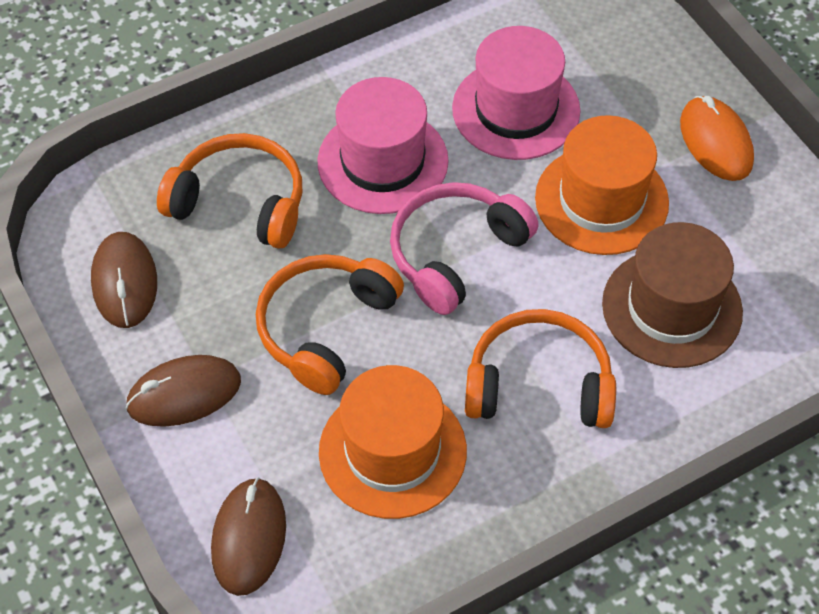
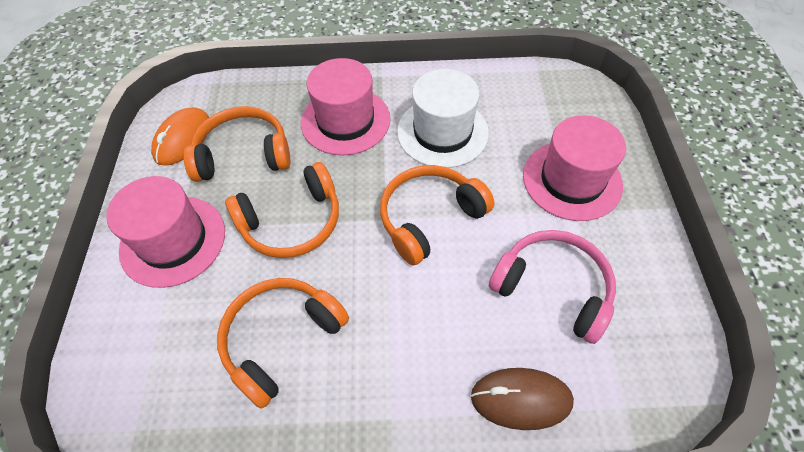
brown hat: 1 -> 0
brown mouse: 3 -> 1
orange hat: 2 -> 0
orange headphones: 3 -> 4
pink hat: 2 -> 3
white hat: 0 -> 1

